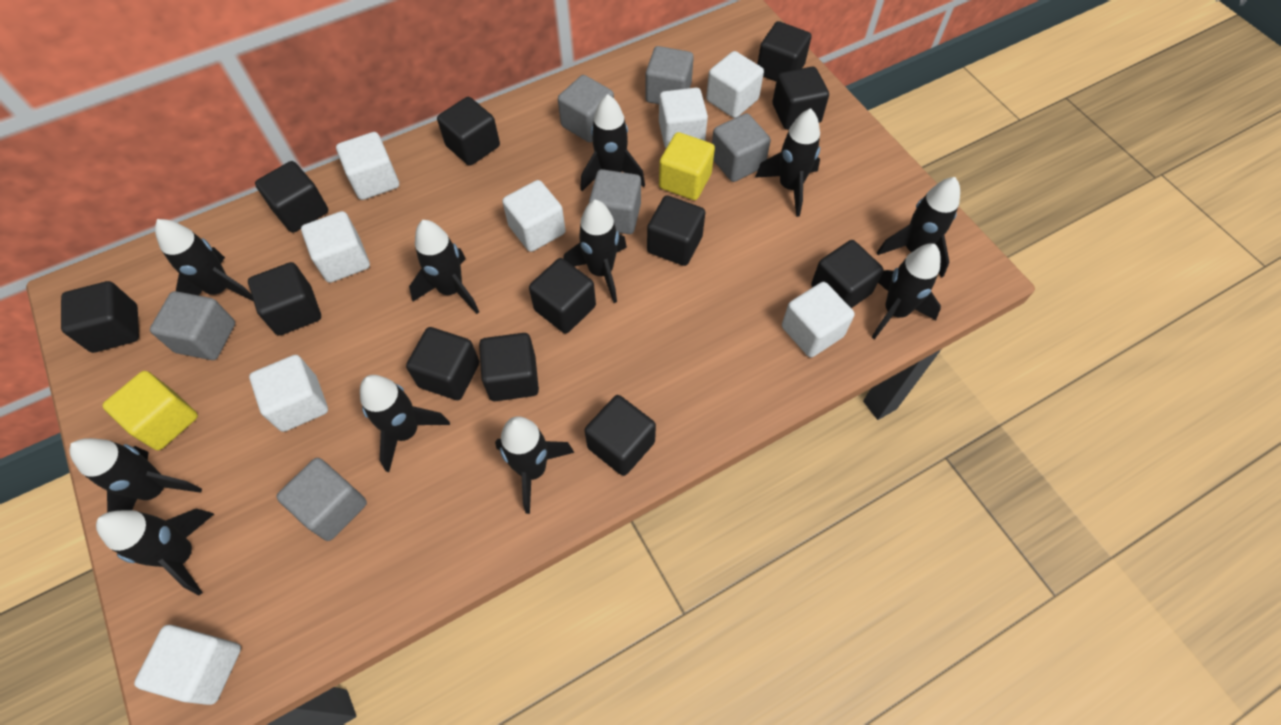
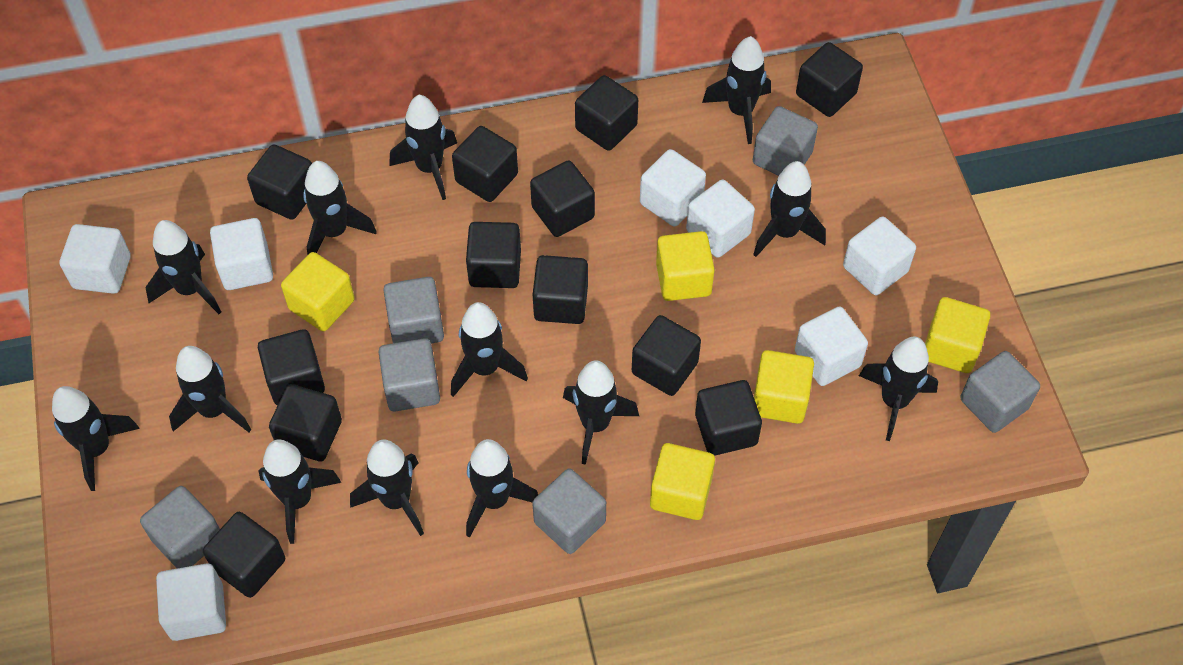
black rocket: 11 -> 13
white cube: 8 -> 7
yellow cube: 2 -> 5

